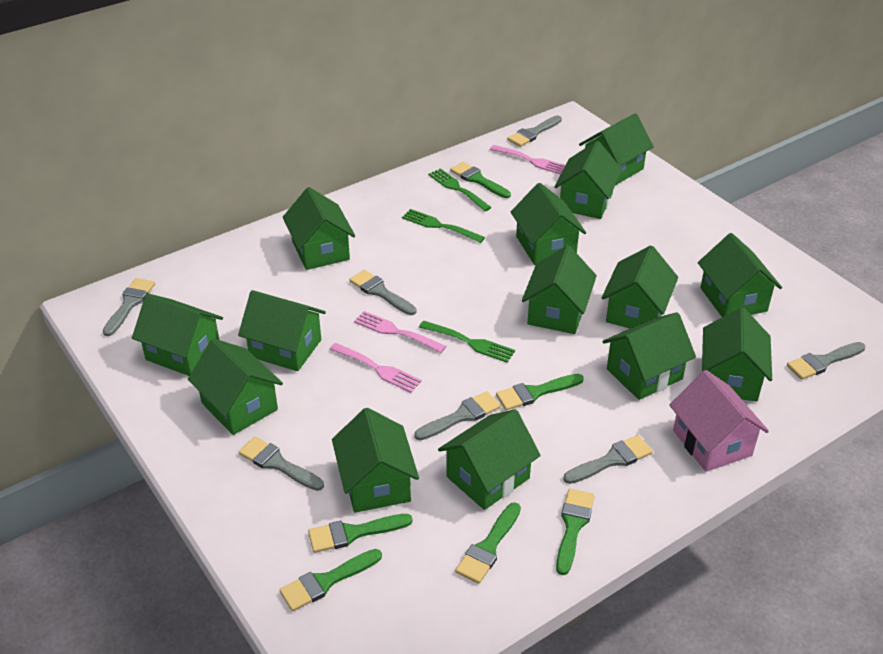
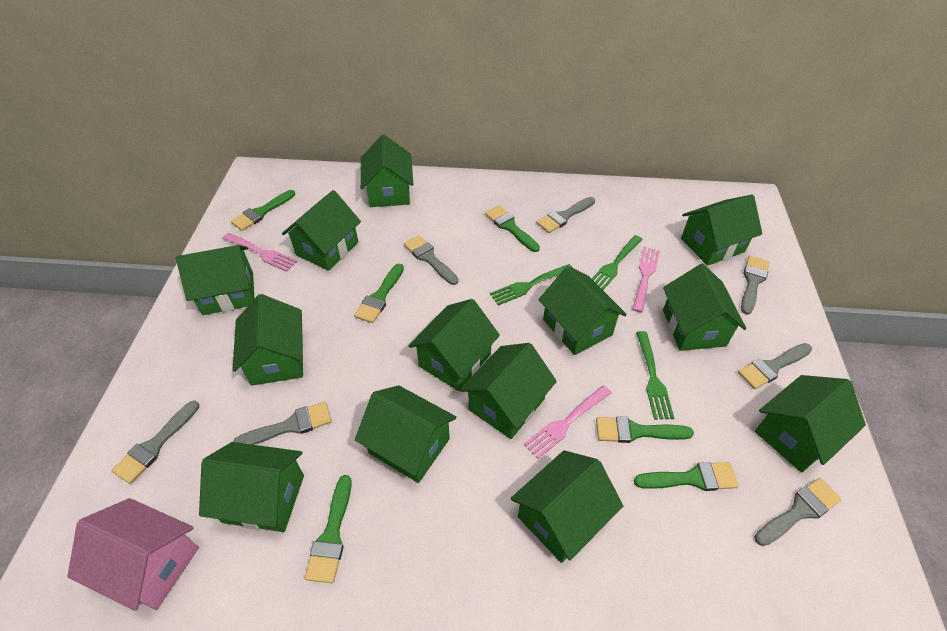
green house: 14 -> 13

